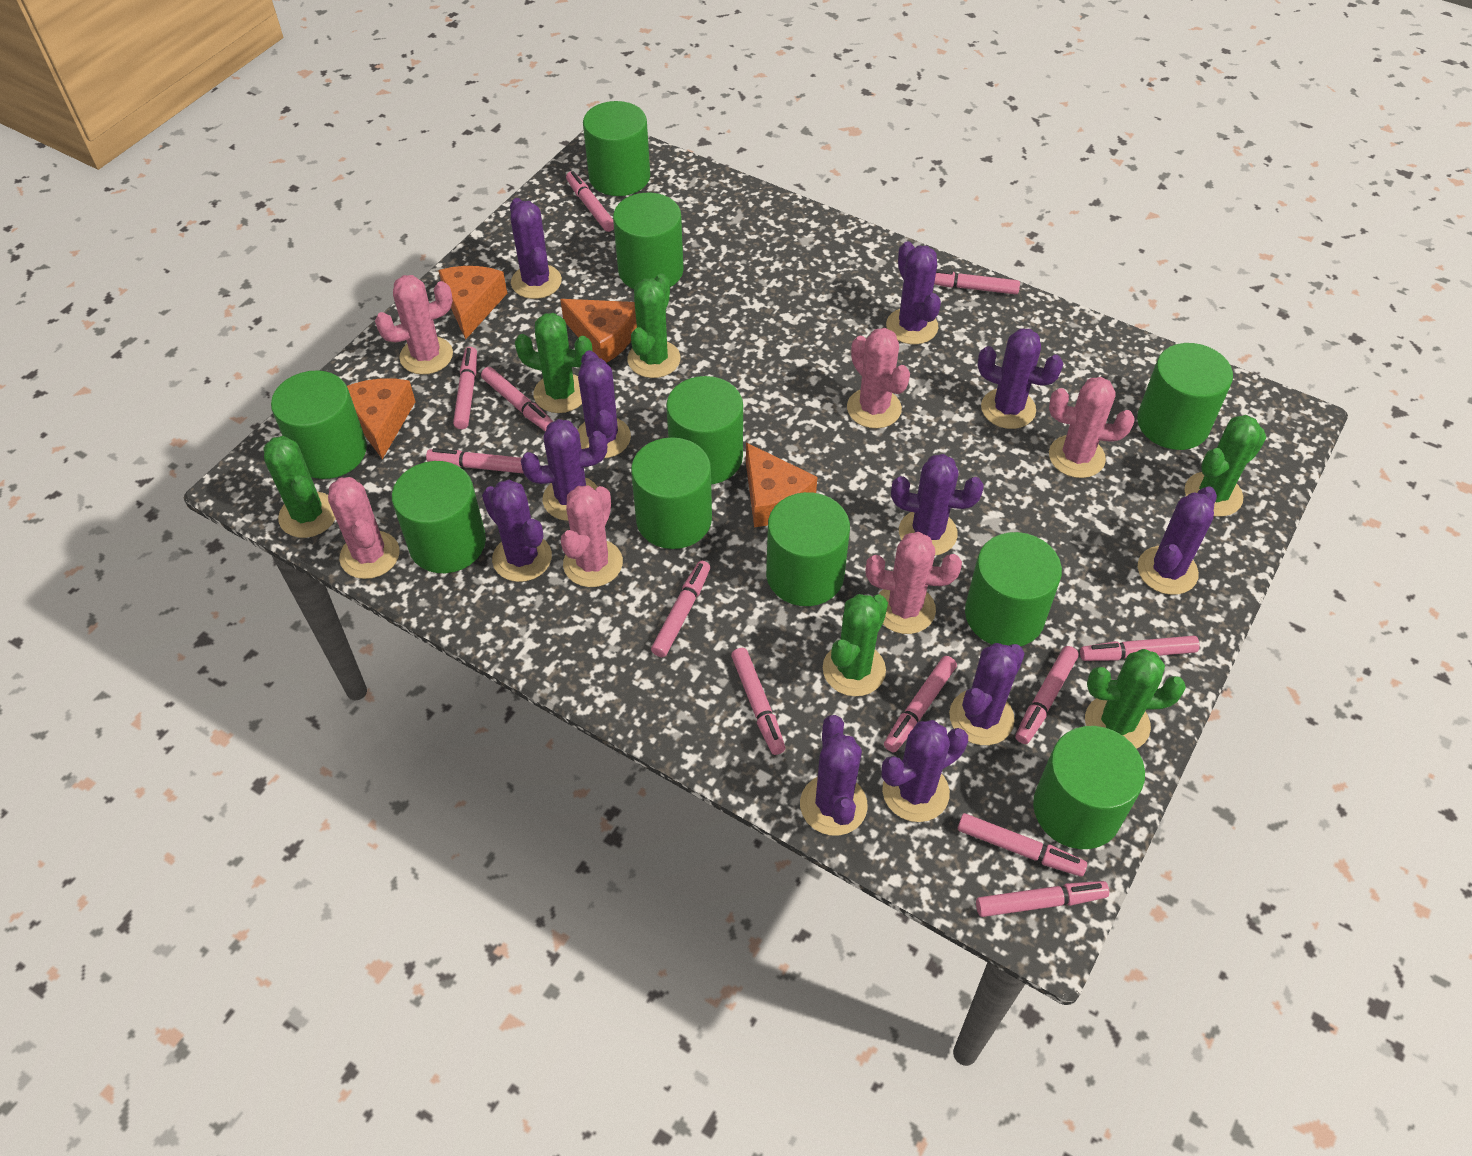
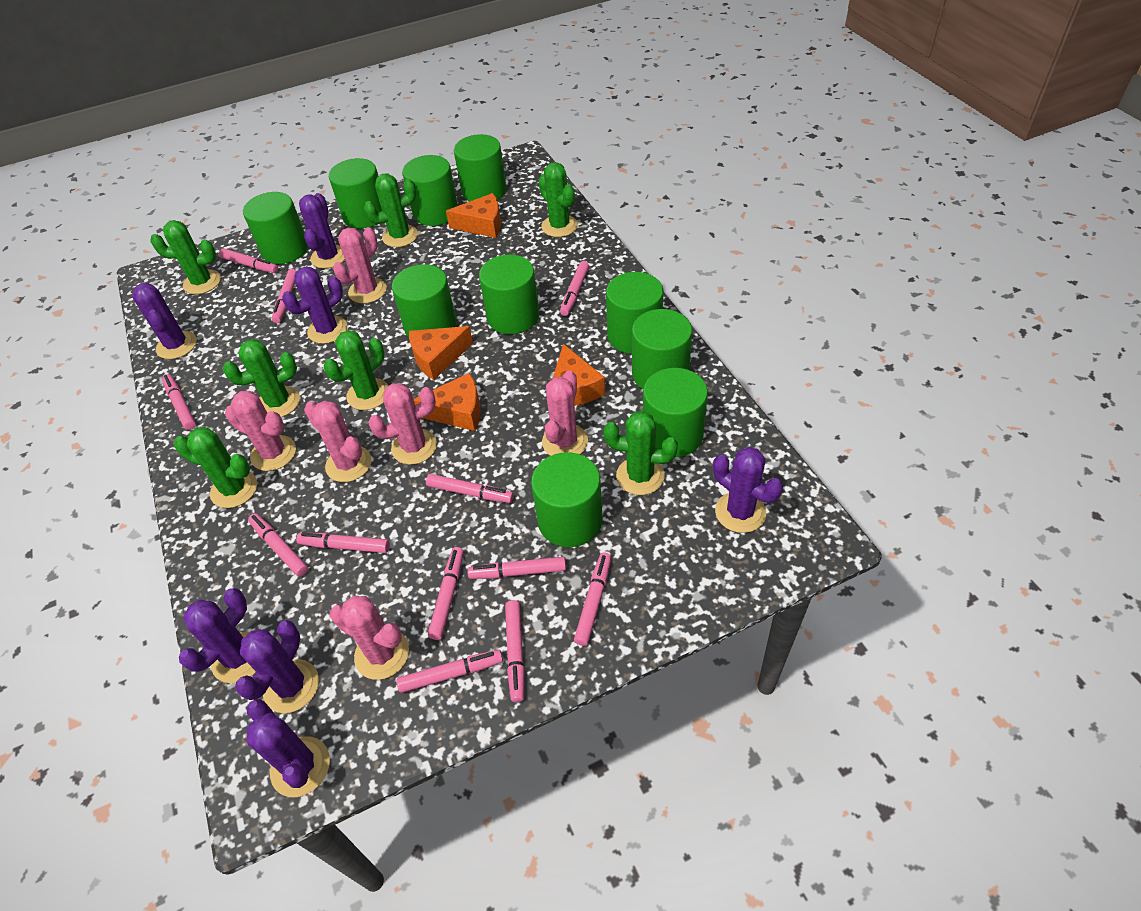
green cactus: 6 -> 7
purple cactus: 11 -> 7

